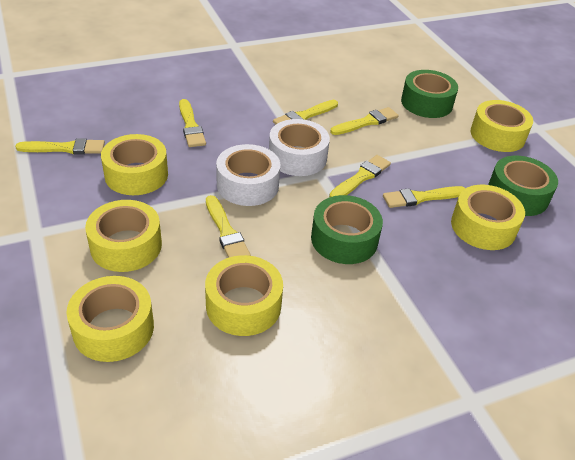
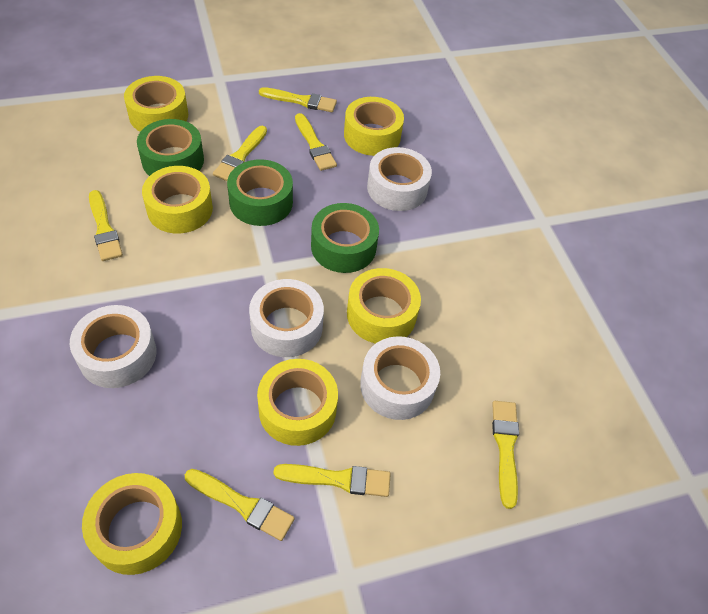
white tape: 2 -> 4

